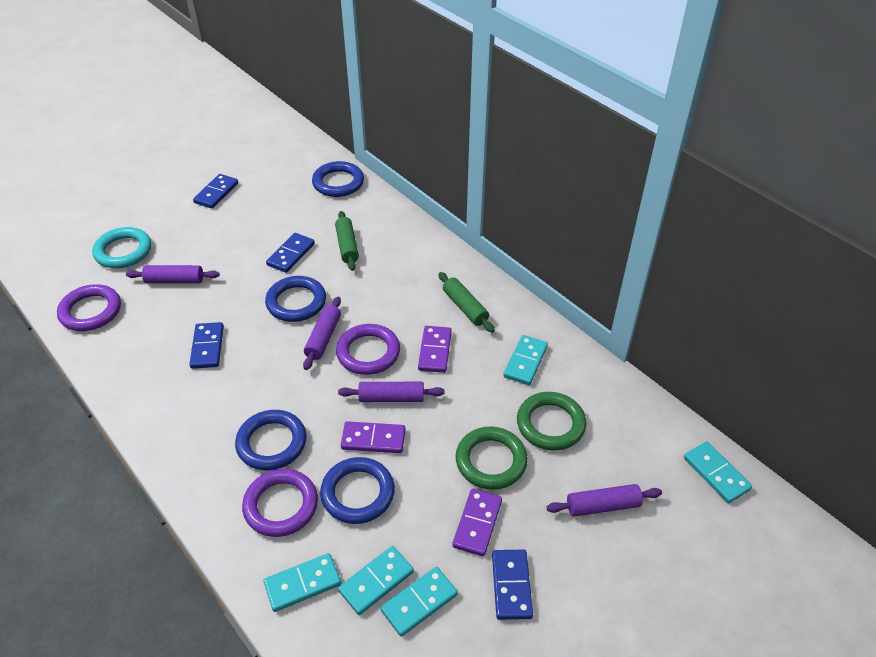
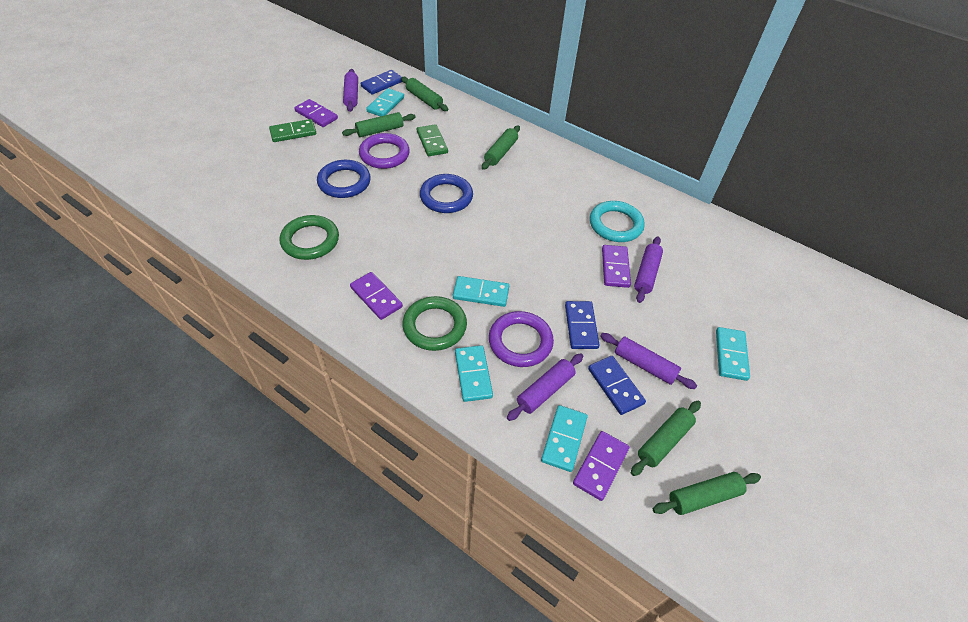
blue domino: 4 -> 3
blue ring: 4 -> 2
green domino: 0 -> 2
green rolling pin: 2 -> 5
purple domino: 3 -> 4
purple ring: 3 -> 2

